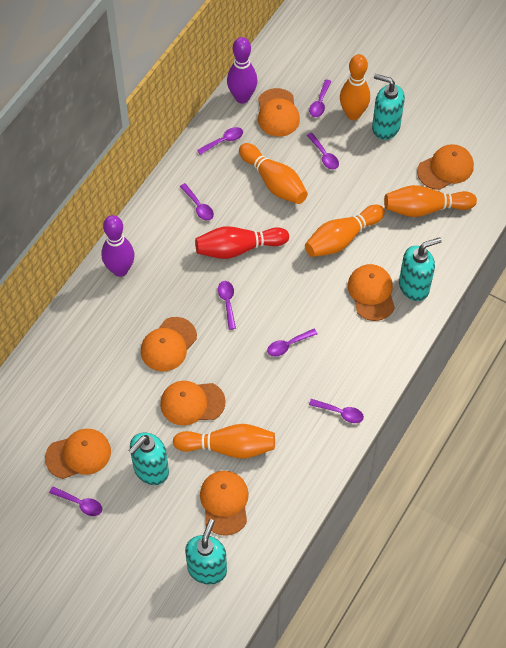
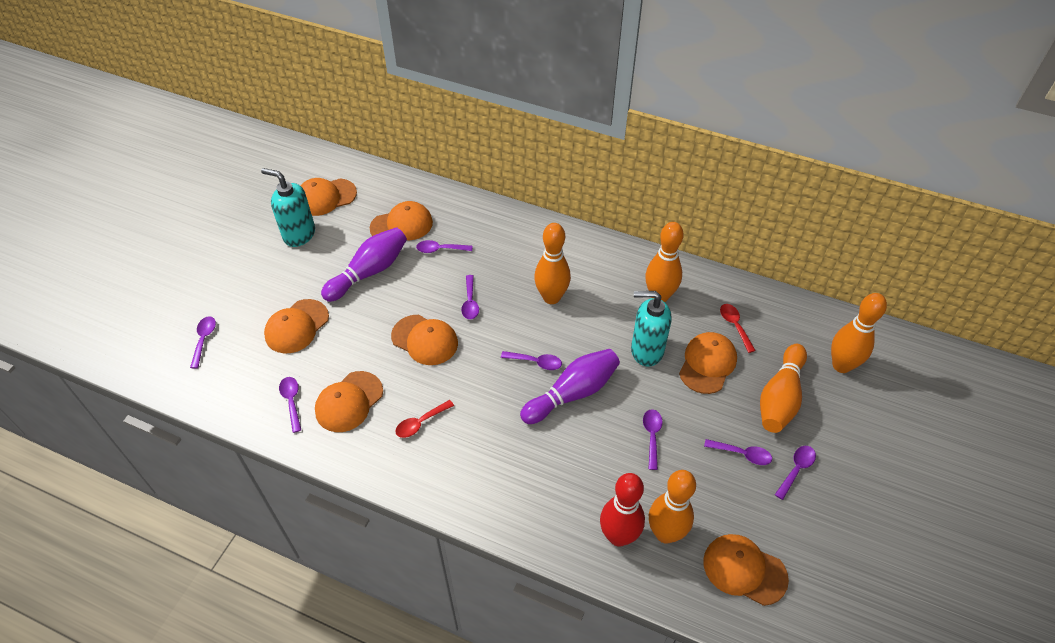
red spoon: 0 -> 2
turquoise soap dispenser: 4 -> 2

